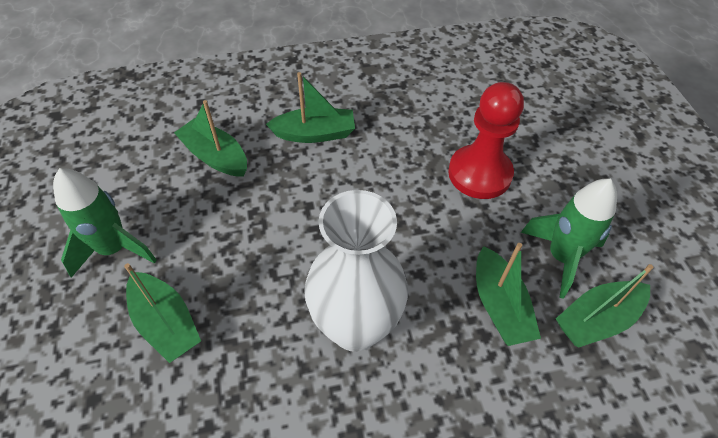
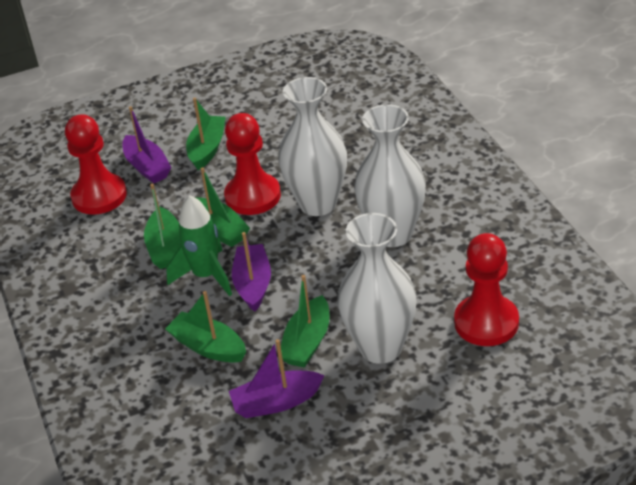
green rocket: 2 -> 1
purple boat: 0 -> 3
red pawn: 1 -> 3
white vase: 1 -> 3

